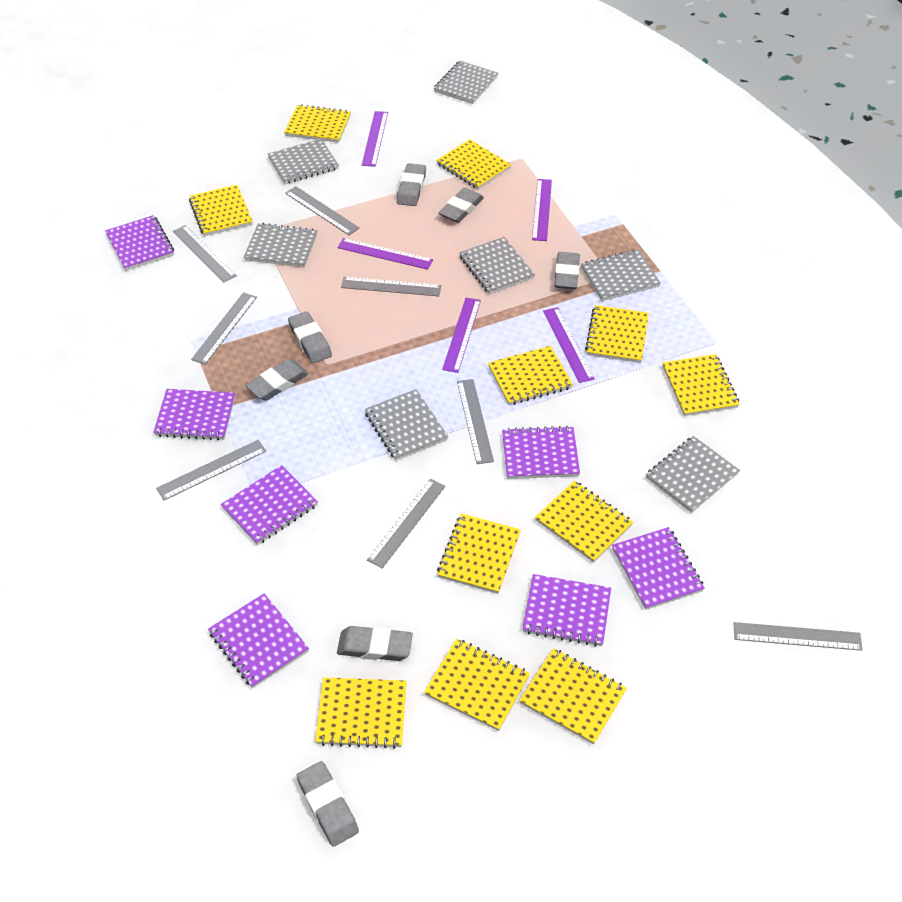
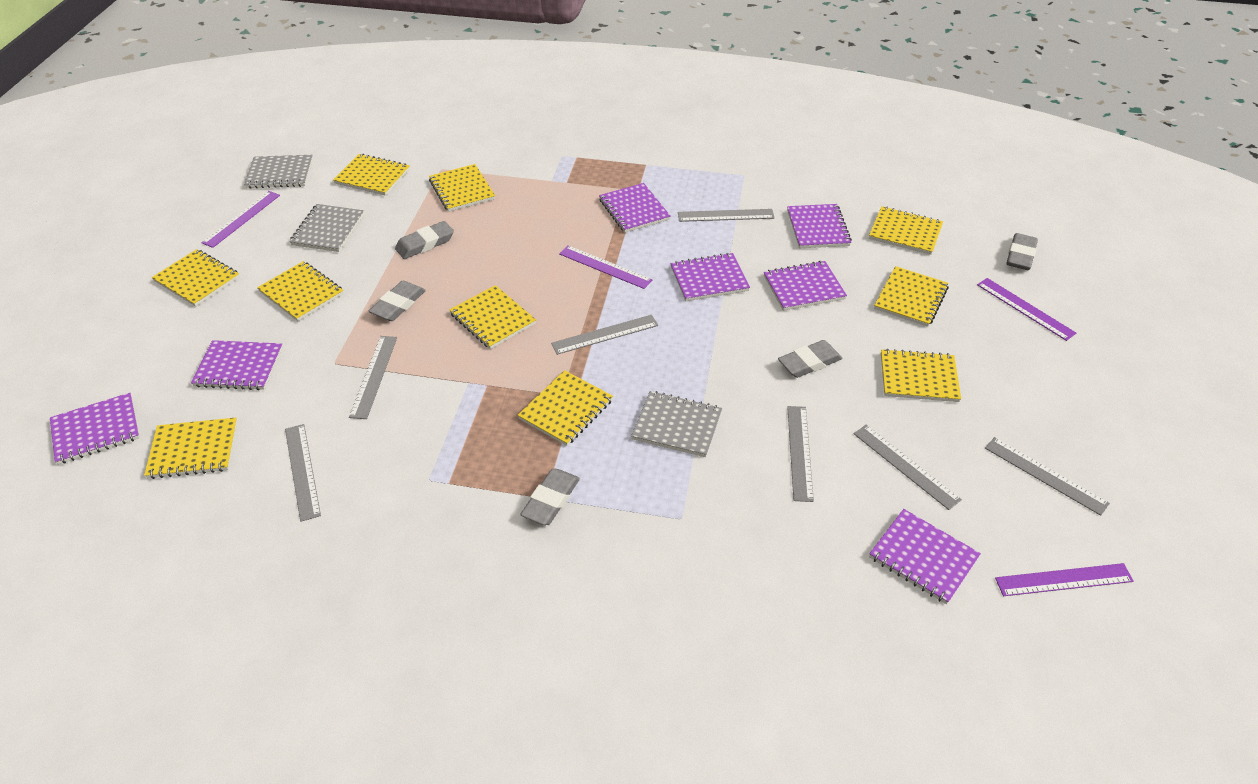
grey eraser: 7 -> 5
grey notebook: 7 -> 3
grey ruler: 8 -> 7
purple ruler: 5 -> 4
yellow notebook: 11 -> 10

